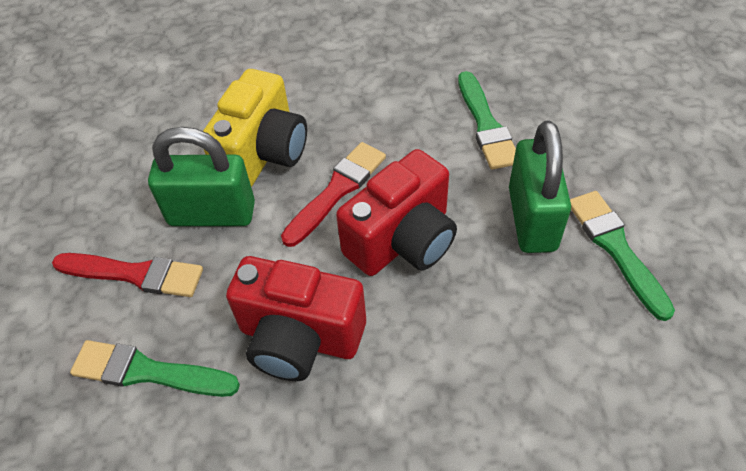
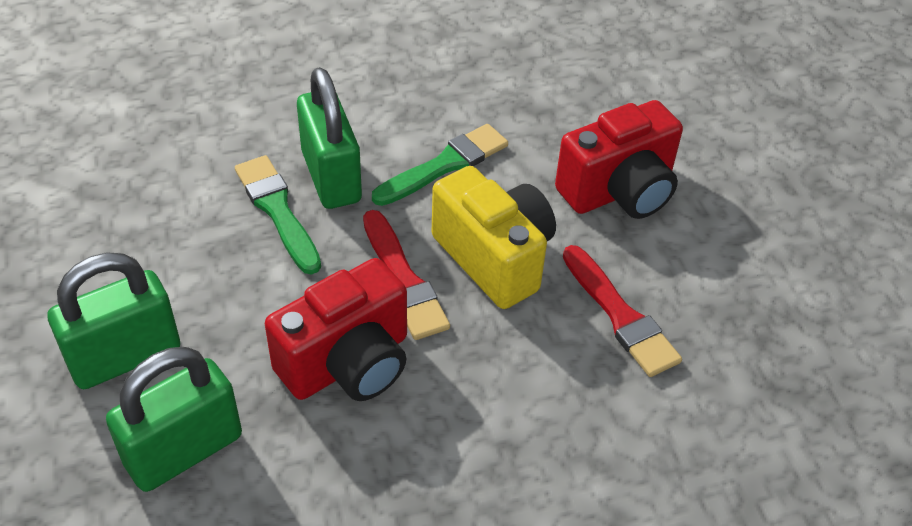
green brush: 3 -> 2
green padlock: 2 -> 3

